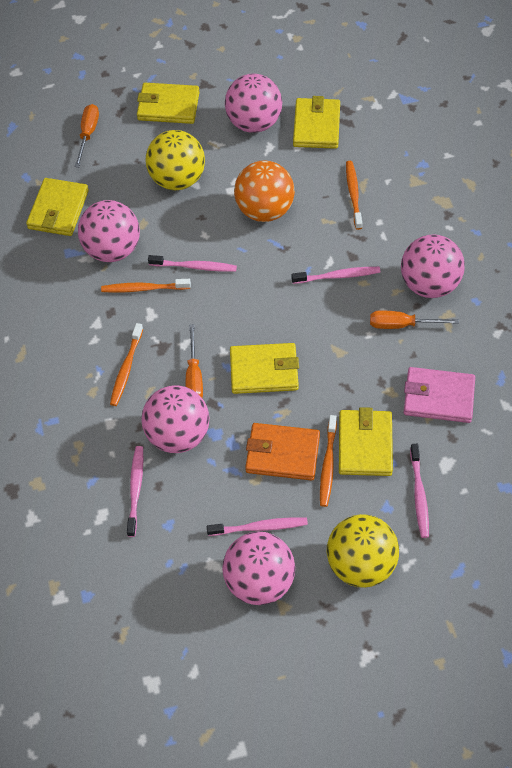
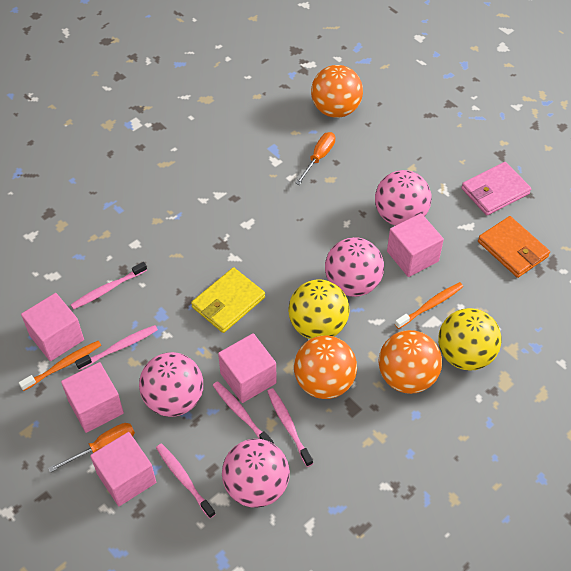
orange ball: 1 -> 3
orange screwdriver: 3 -> 2
orange toothbrush: 4 -> 2
pink ball: 5 -> 4
pink cube: 0 -> 5
yellow wallet: 5 -> 1

